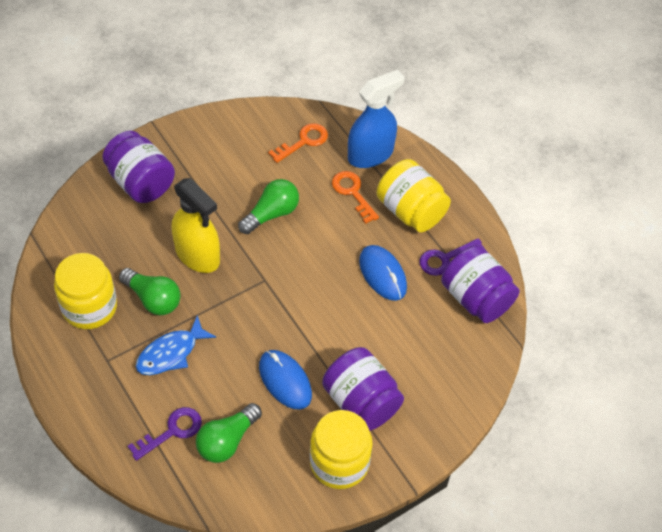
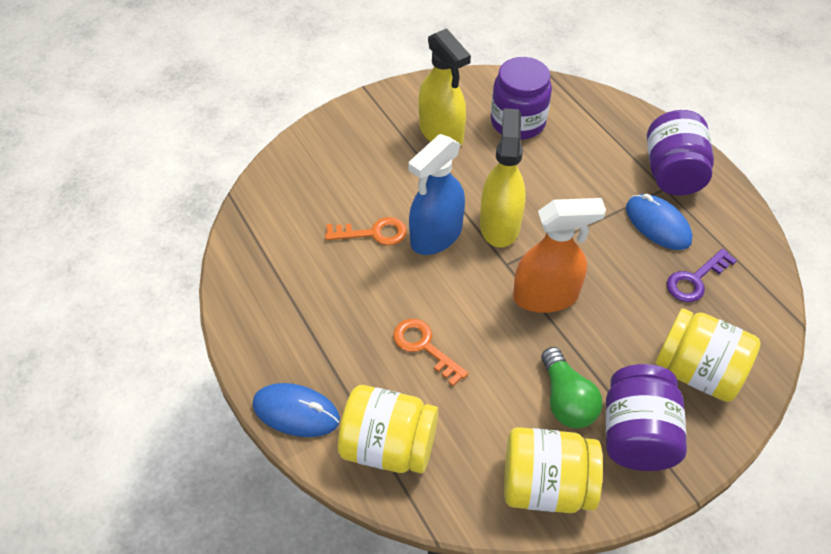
blue fish: 1 -> 0
green light bulb: 3 -> 1
orange spray bottle: 0 -> 1
purple key: 2 -> 1
yellow spray bottle: 1 -> 2

